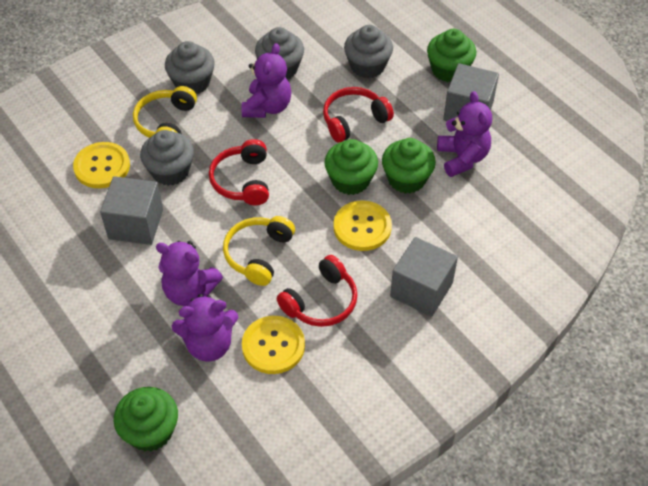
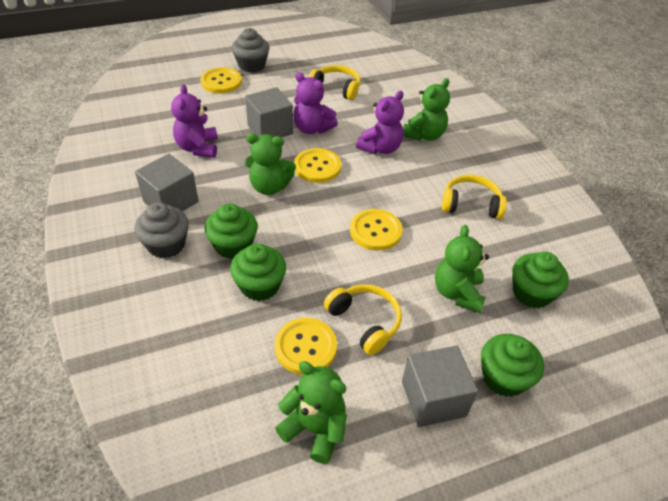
green teddy bear: 0 -> 4
grey cupcake: 4 -> 2
purple teddy bear: 4 -> 3
red headphones: 3 -> 0
yellow button: 3 -> 4
yellow headphones: 2 -> 3

